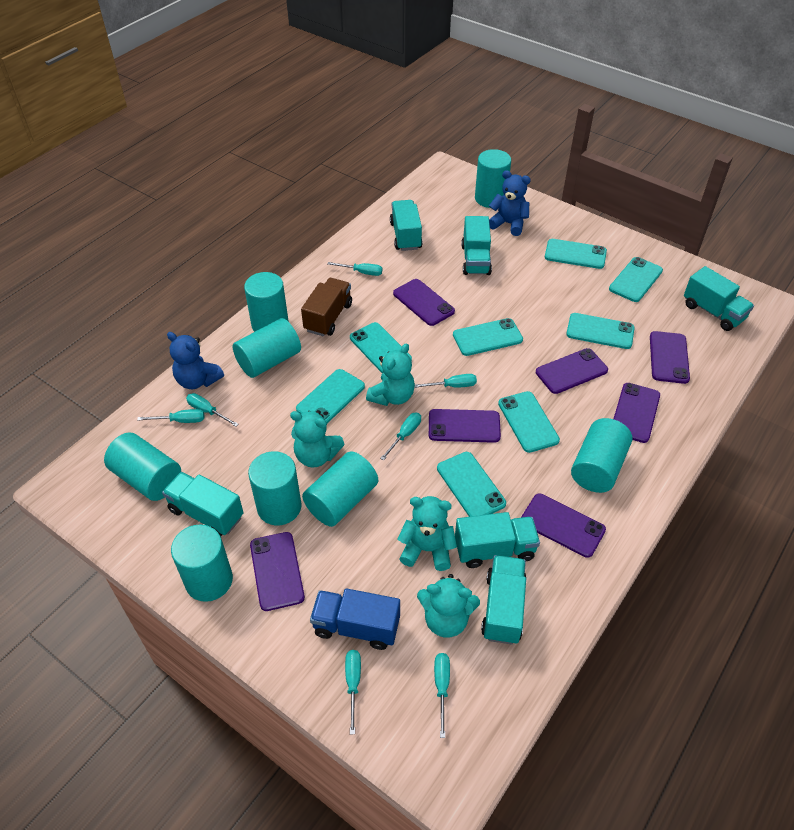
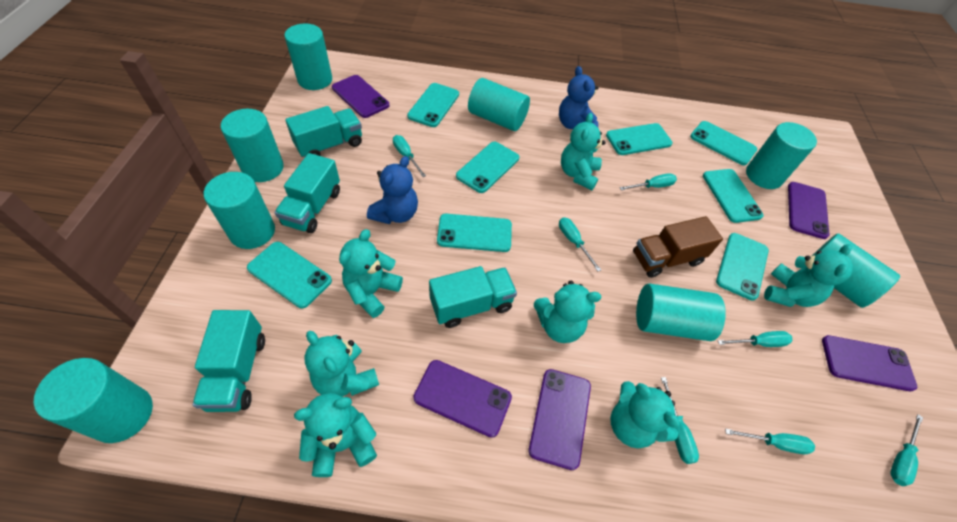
blue truck: 1 -> 0
purple phone: 7 -> 5
turquoise teddy bear: 4 -> 7
turquoise truck: 6 -> 4

